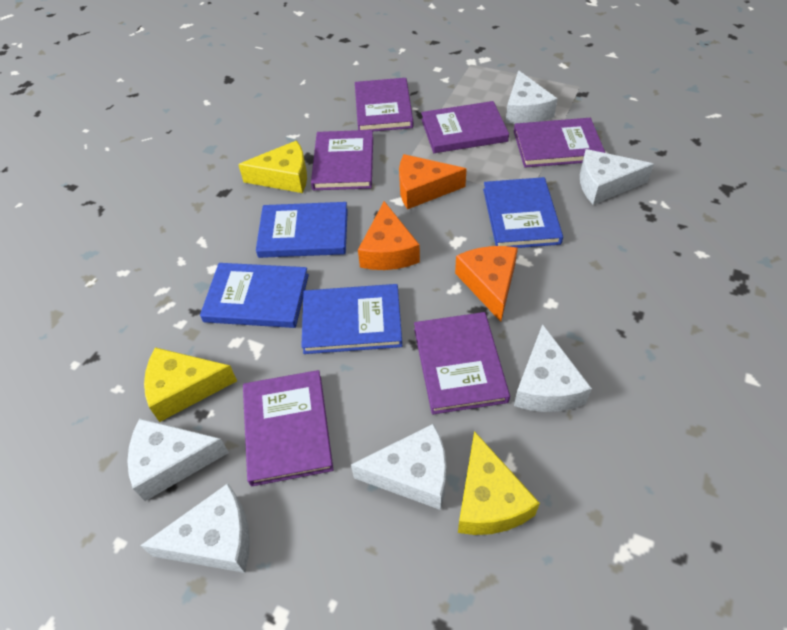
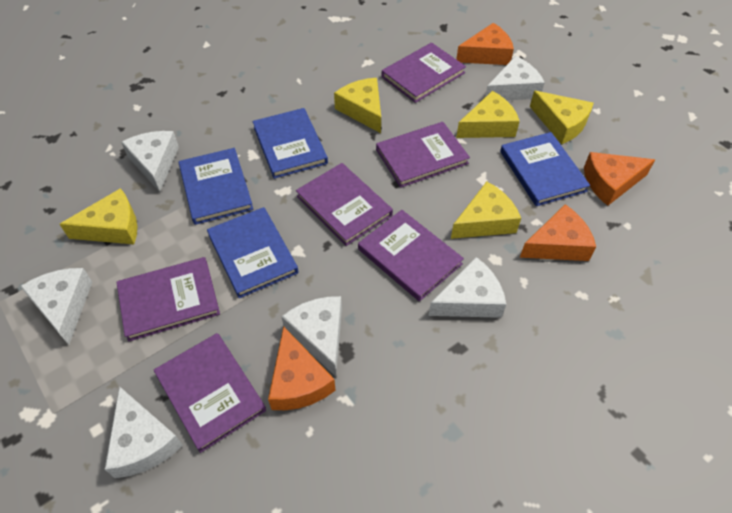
orange cheese: 3 -> 4
yellow cheese: 3 -> 5

